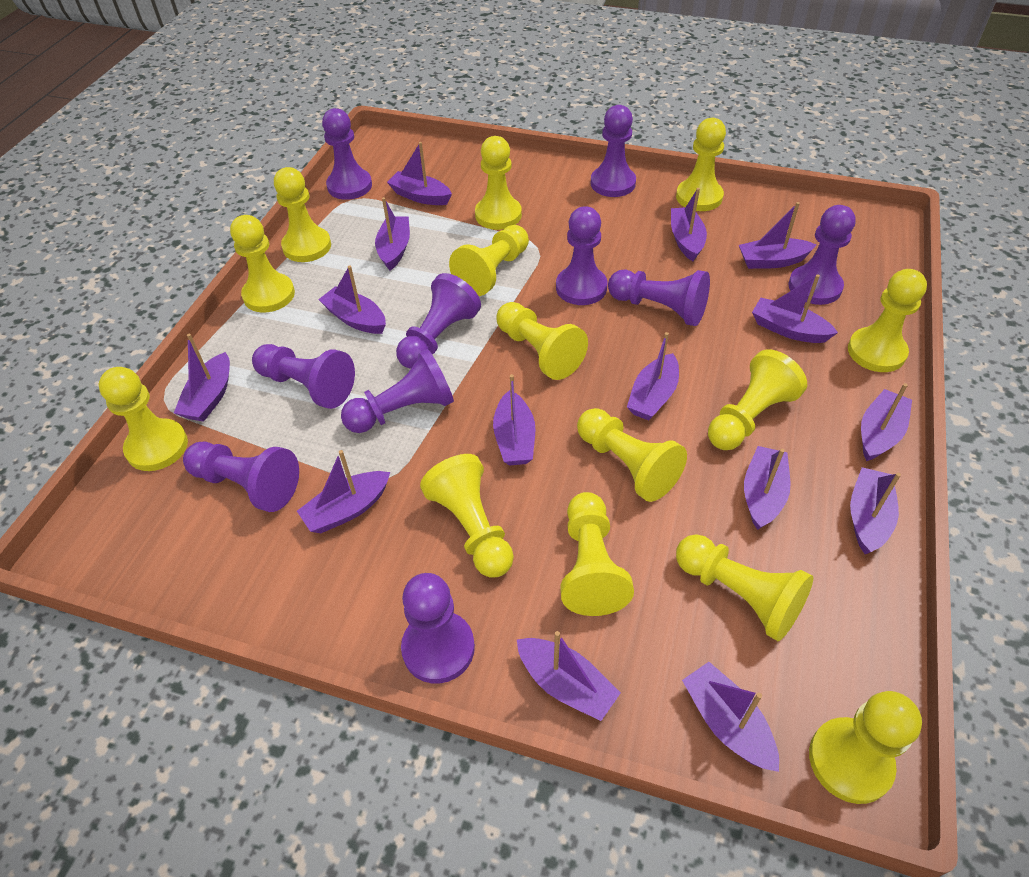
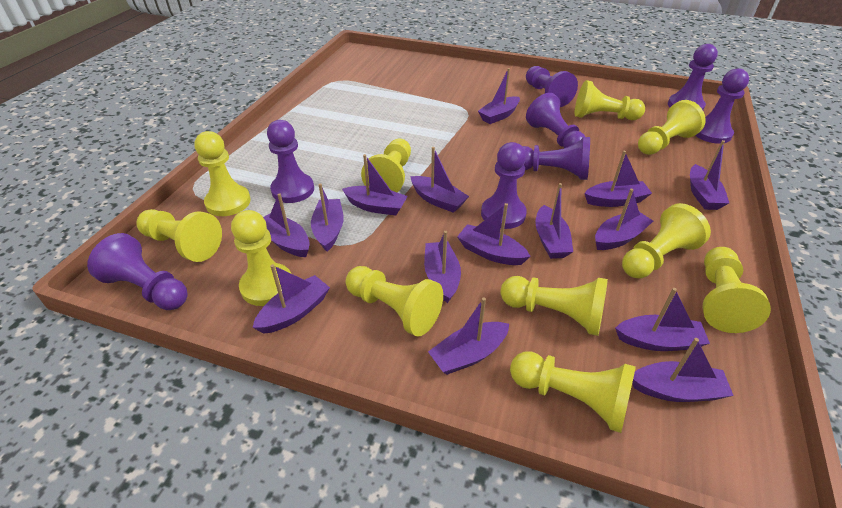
purple pawn: 10 -> 8
yellow pawn: 14 -> 11

